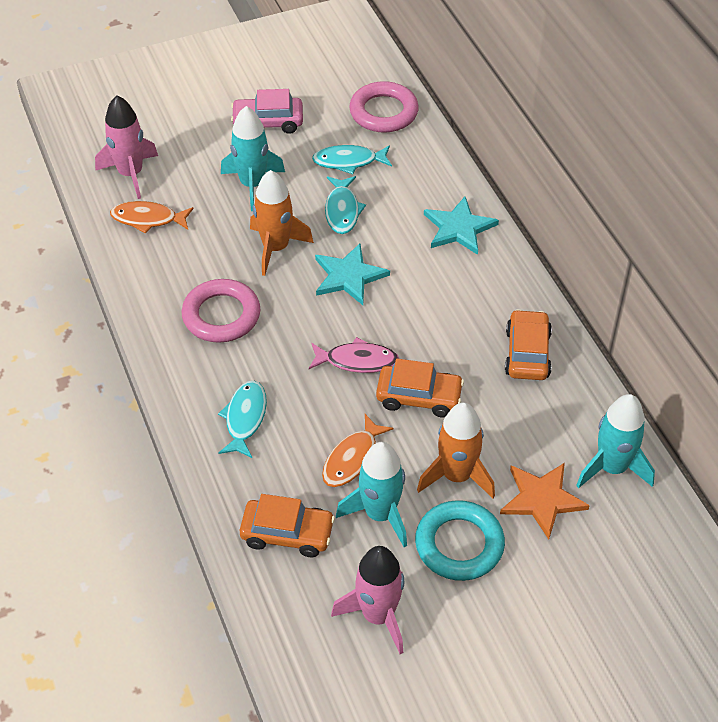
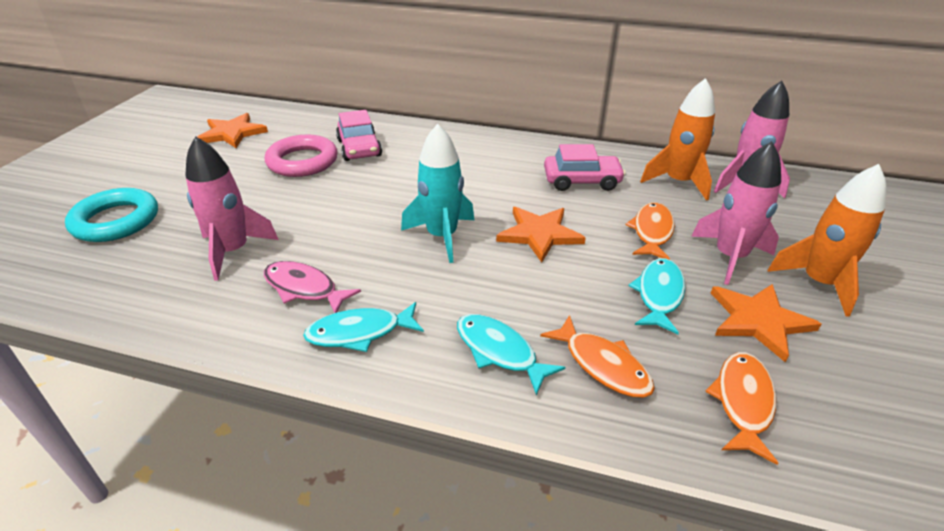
orange car: 3 -> 0
orange fish: 2 -> 3
orange star: 1 -> 3
pink car: 1 -> 2
pink ring: 2 -> 1
pink rocket: 2 -> 3
turquoise rocket: 3 -> 1
turquoise star: 2 -> 0

